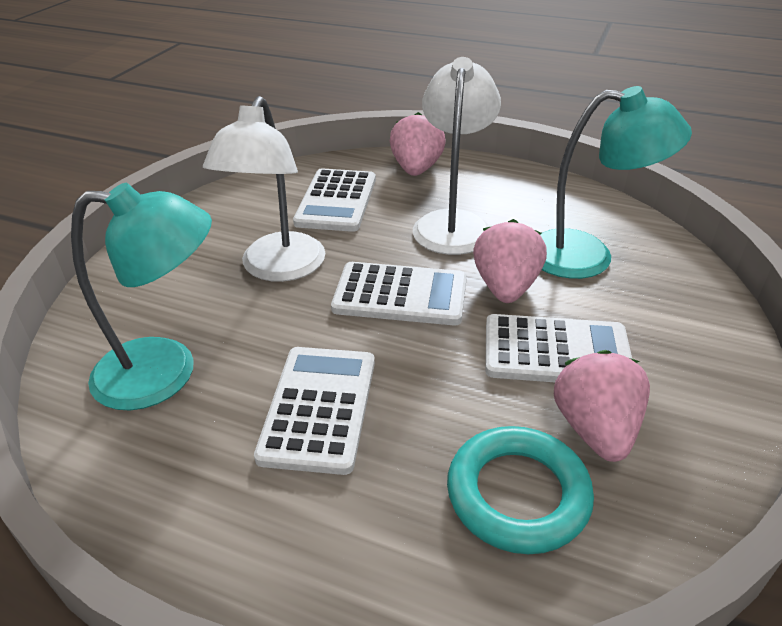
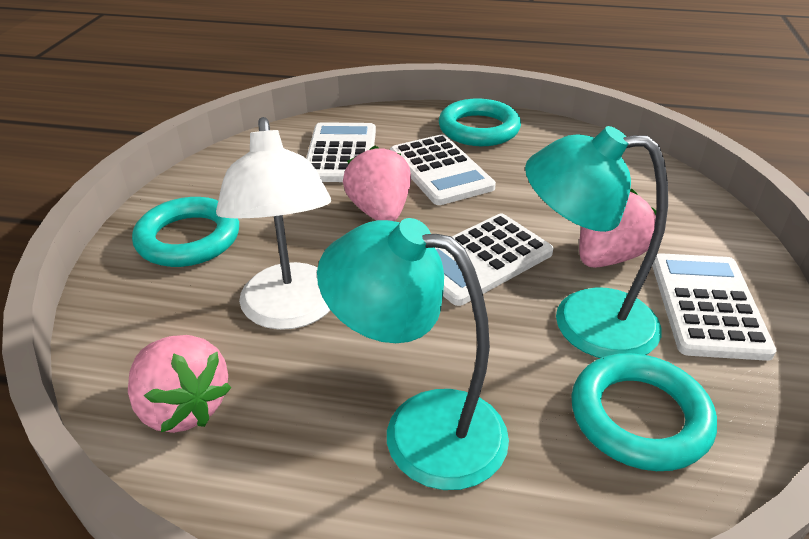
turquoise ring: 1 -> 3
white lamp: 2 -> 1

